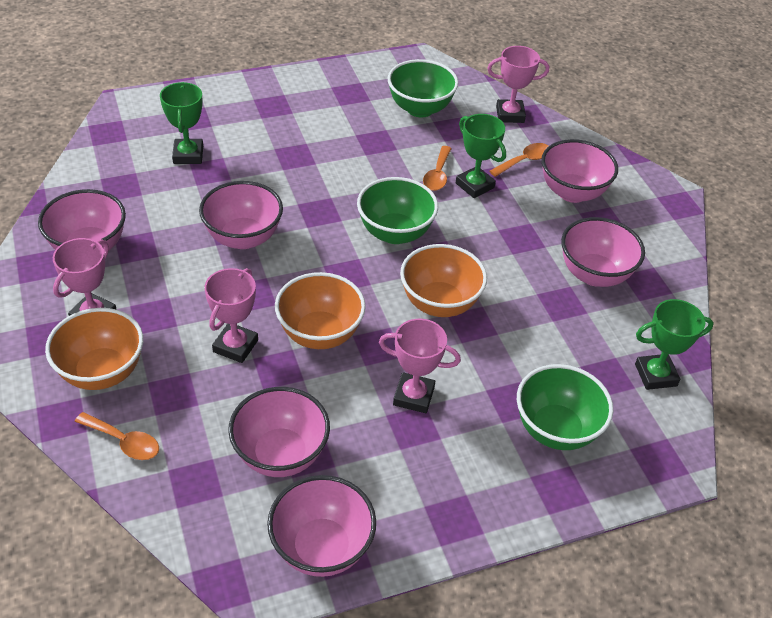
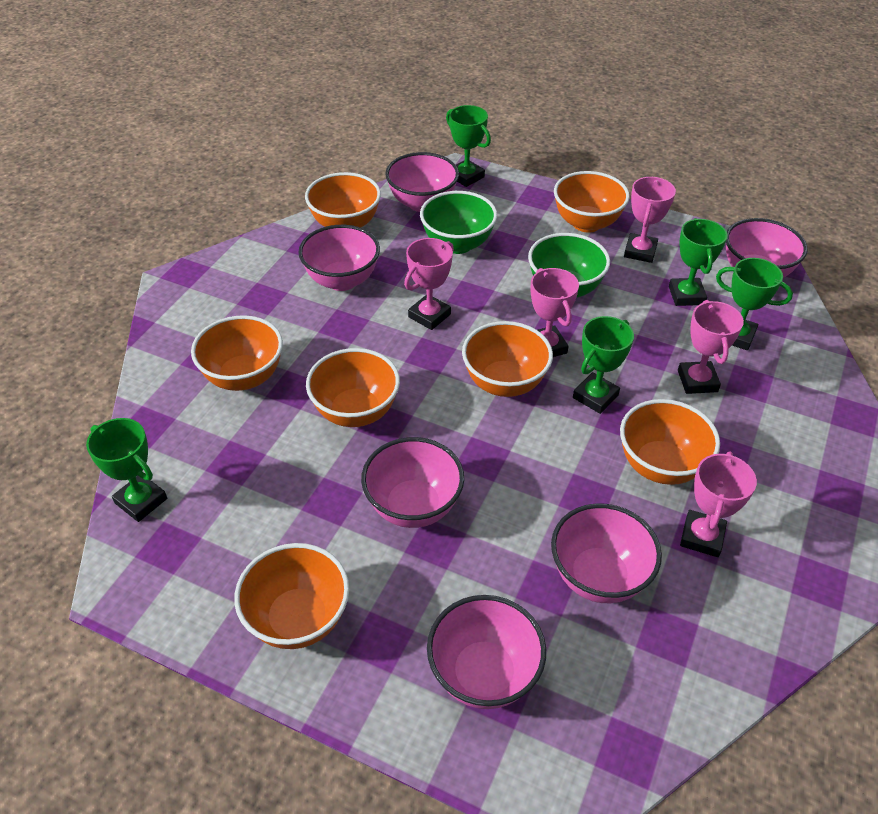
green bowl: 3 -> 2
green trophy: 3 -> 5
orange bowl: 3 -> 7
orange spoon: 3 -> 0
pink trophy: 4 -> 5

